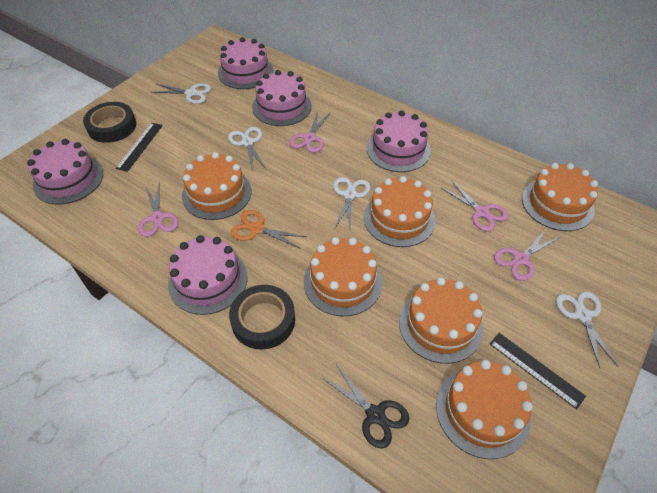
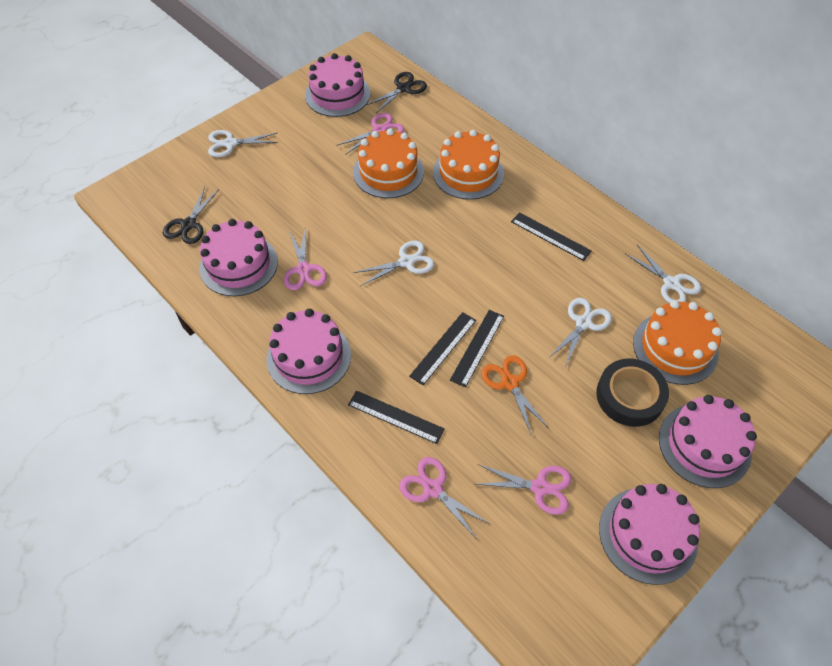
black ruler: 2 -> 4
black scissors: 1 -> 2
black tape: 2 -> 1
orange cake: 6 -> 3

